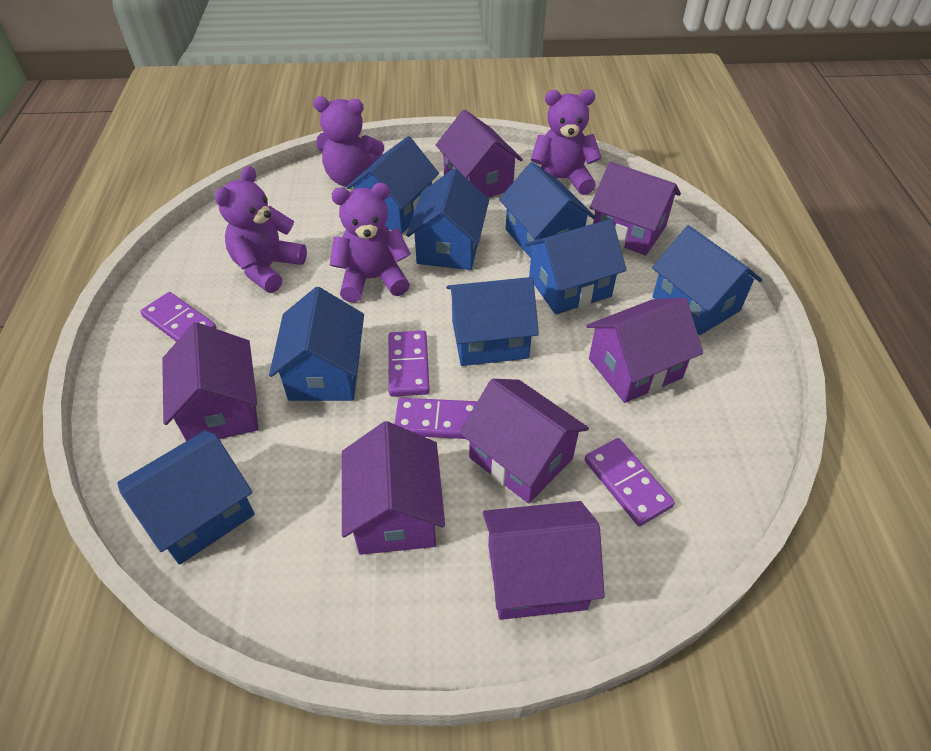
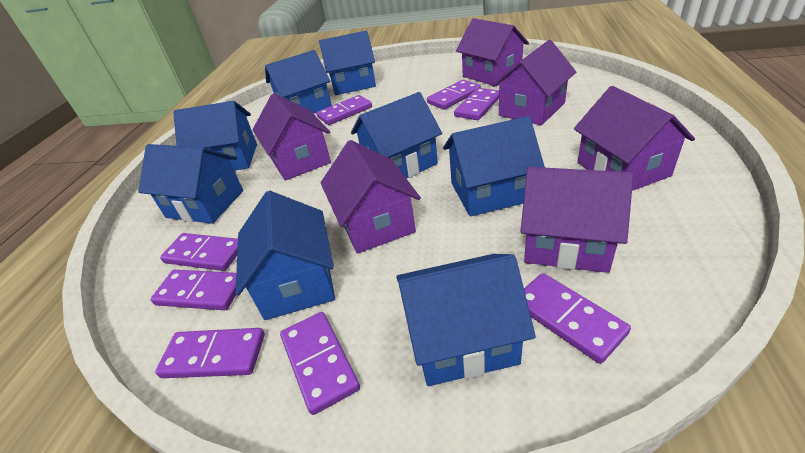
purple domino: 4 -> 8
purple house: 7 -> 6
purple teddy bear: 4 -> 0

